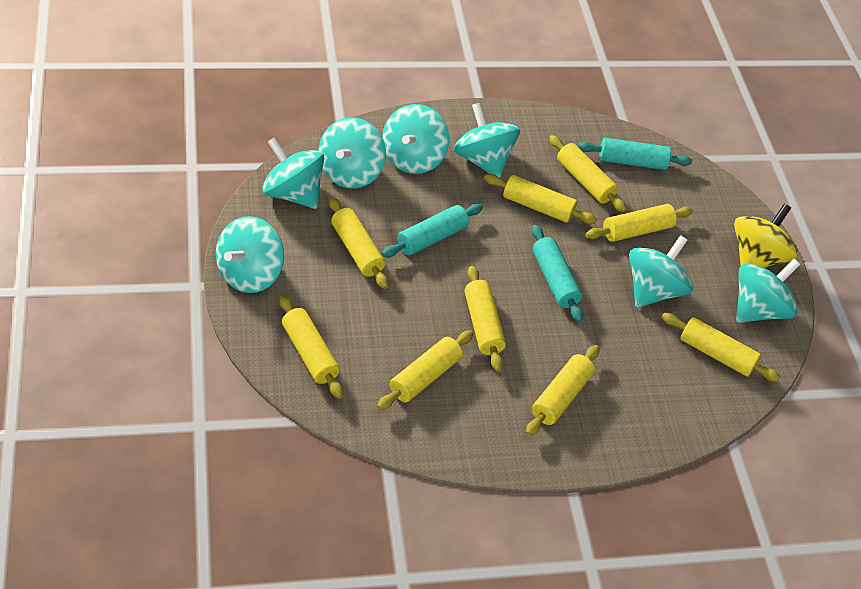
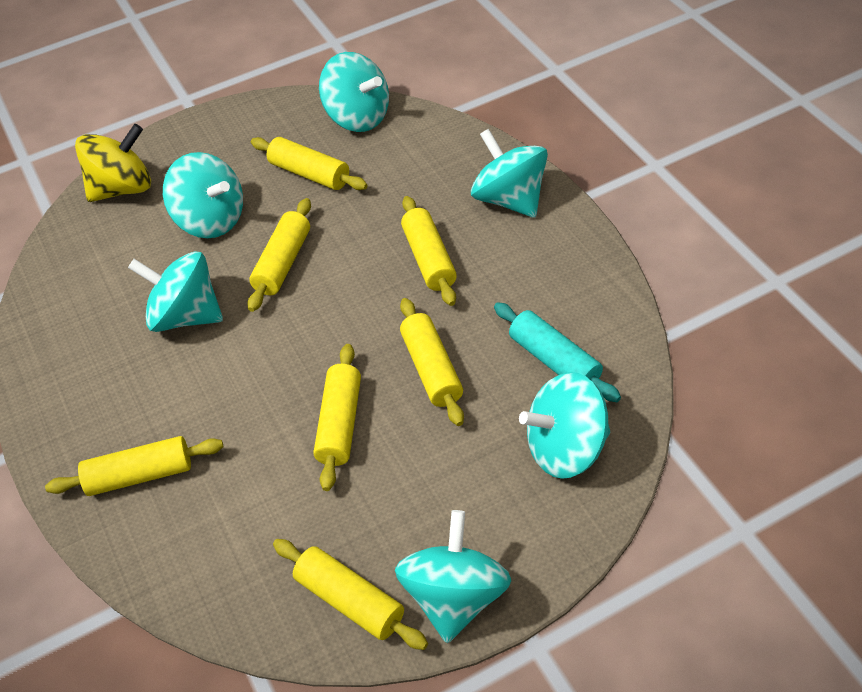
turquoise rolling pin: 3 -> 1
turquoise spinning top: 7 -> 6
yellow rolling pin: 9 -> 7

